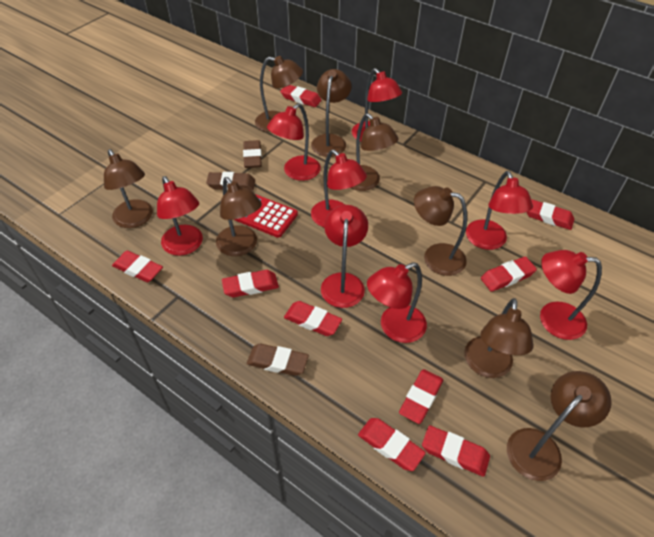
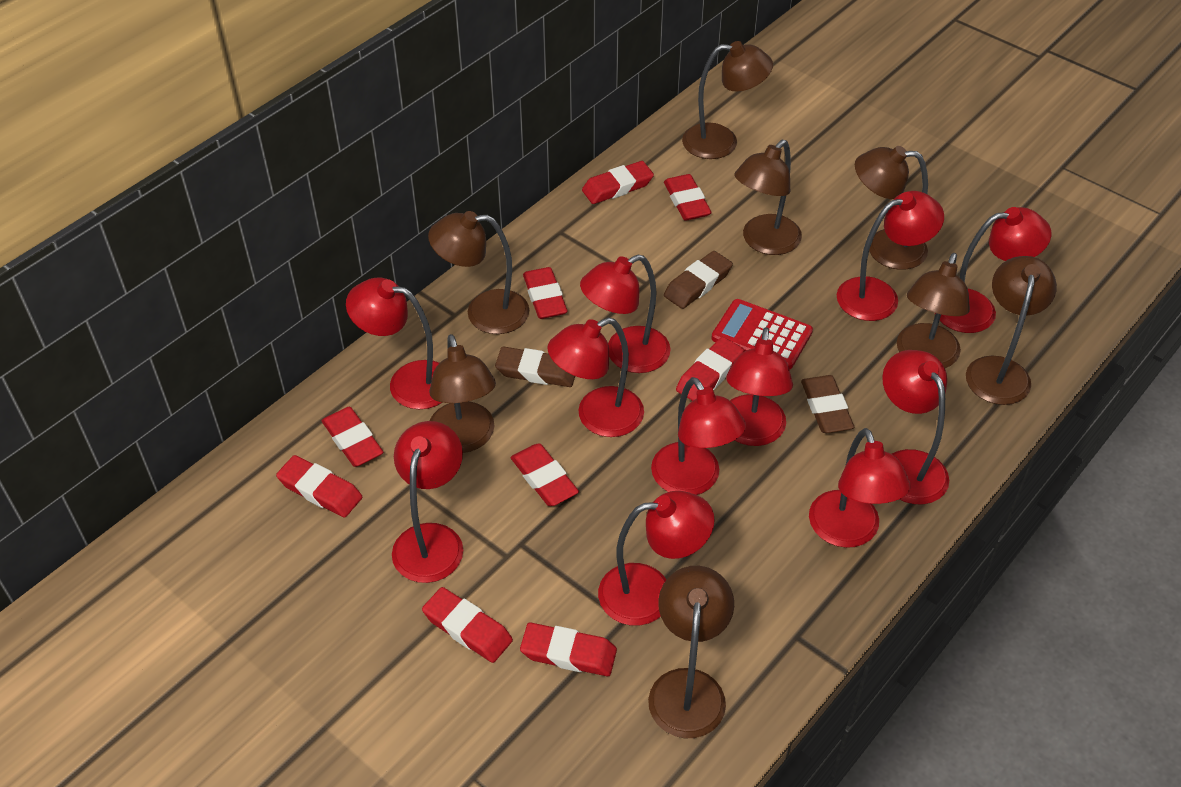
red lamp: 8 -> 11

